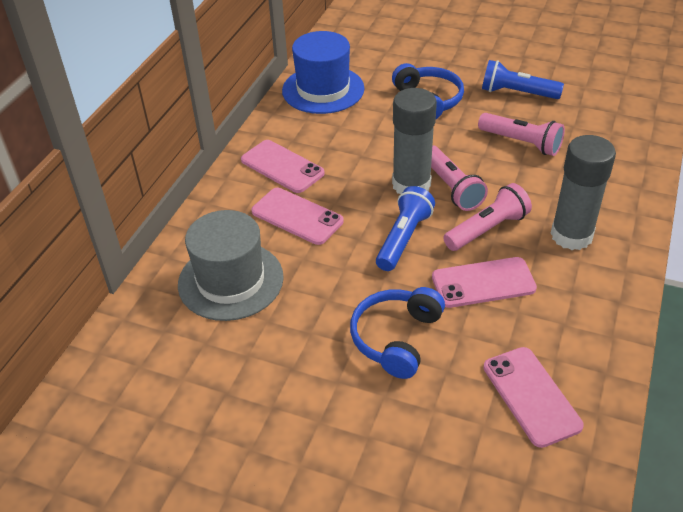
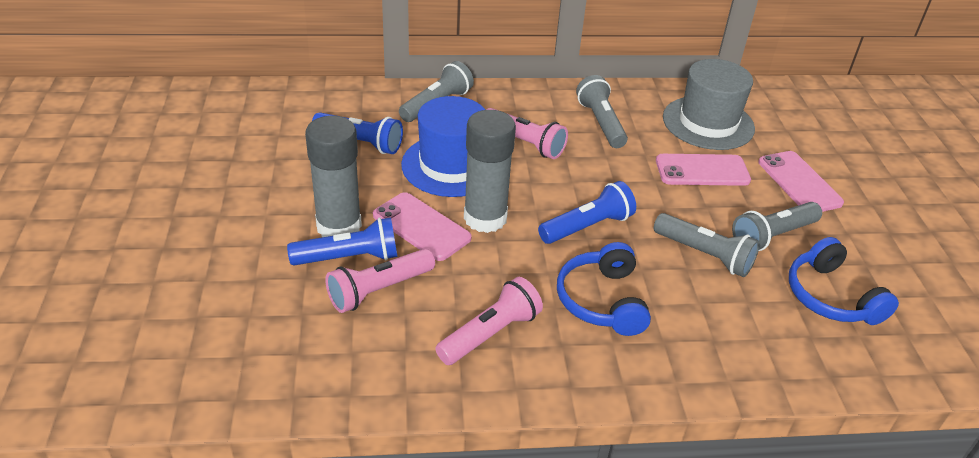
blue flashlight: 2 -> 3
grey flashlight: 0 -> 4
pink phone: 4 -> 3

